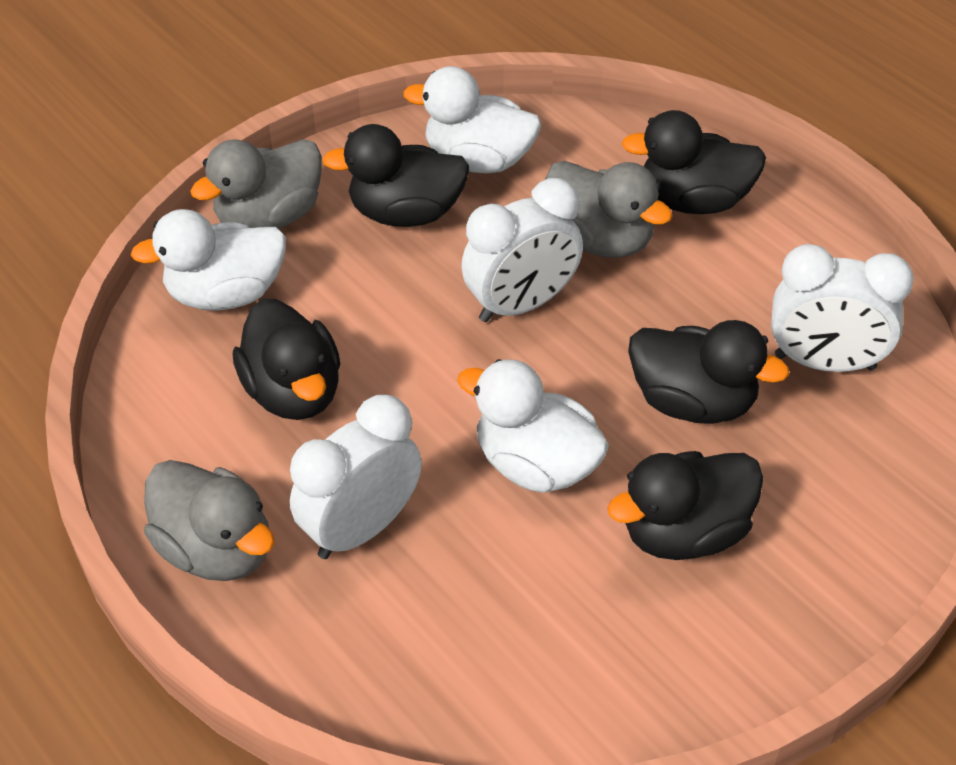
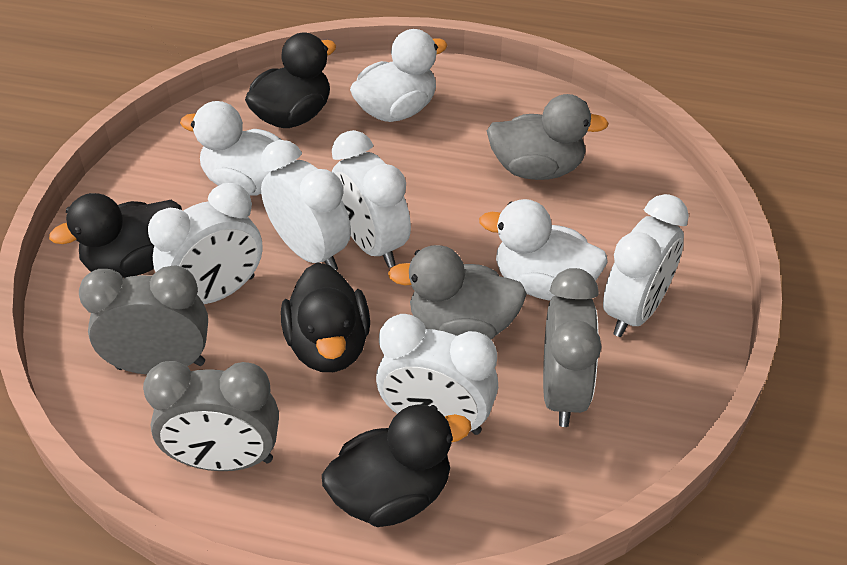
black duck: 5 -> 4
grey clock: 0 -> 3
grey duck: 3 -> 2
white clock: 3 -> 5

